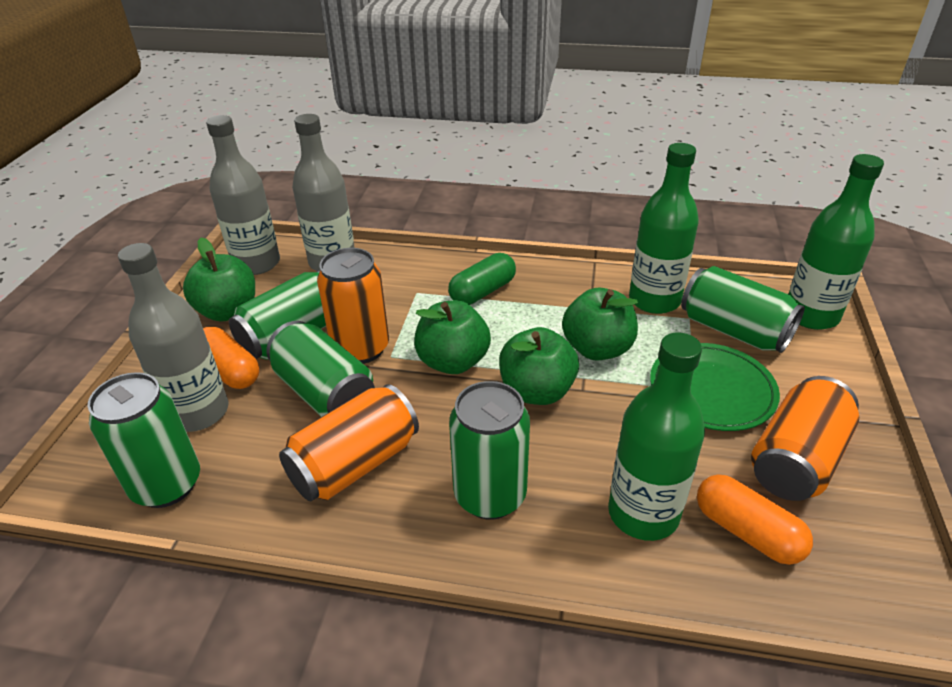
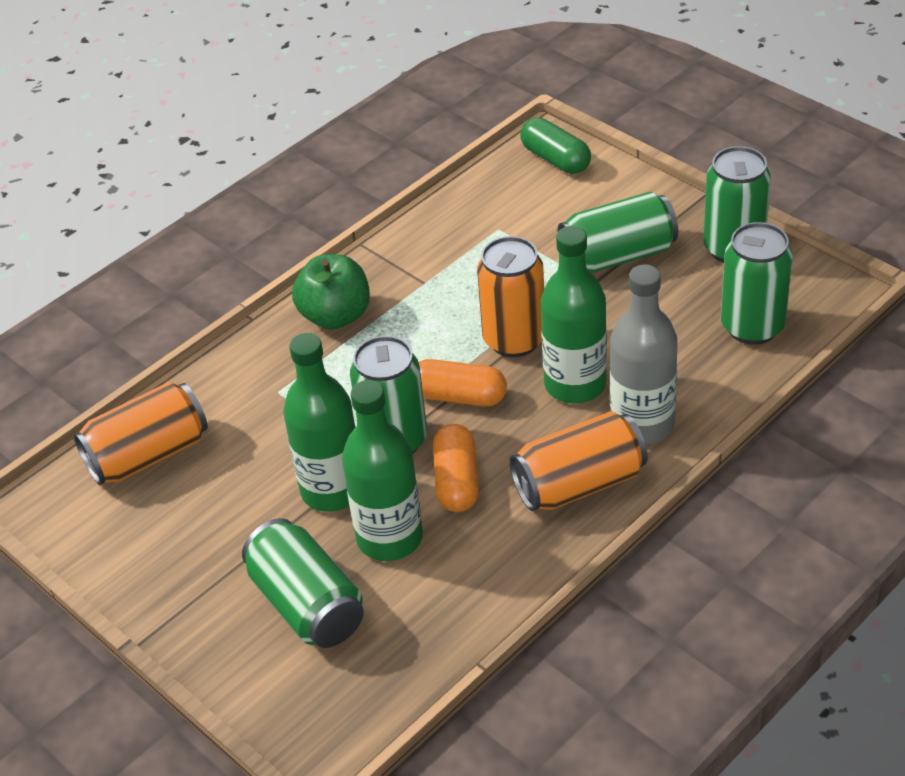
green apple: 4 -> 1
green plate: 1 -> 0
grey bottle: 3 -> 1

